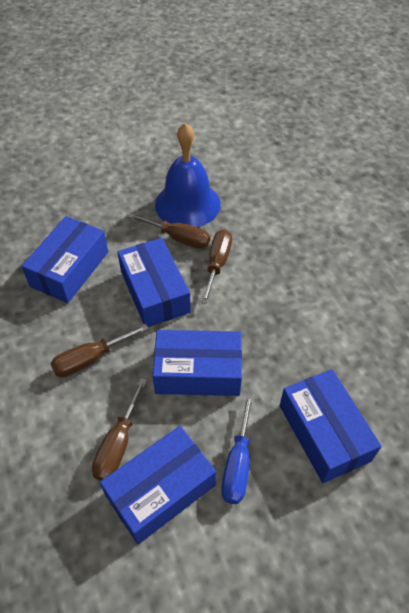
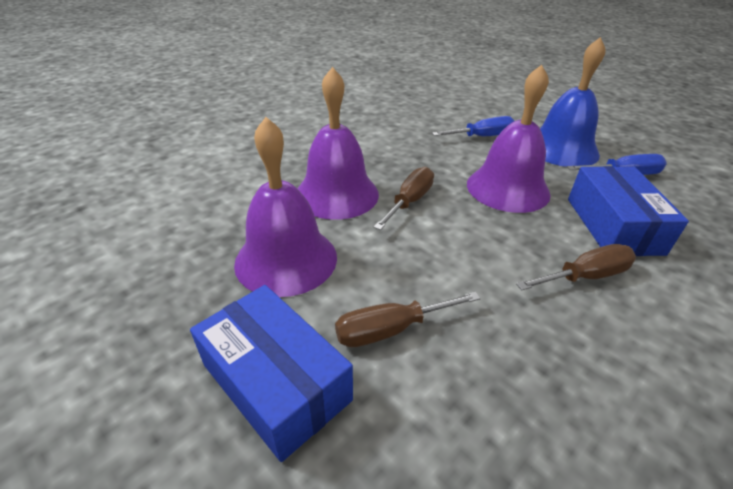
blue box: 5 -> 2
blue screwdriver: 1 -> 2
brown screwdriver: 4 -> 3
purple bell: 0 -> 3

